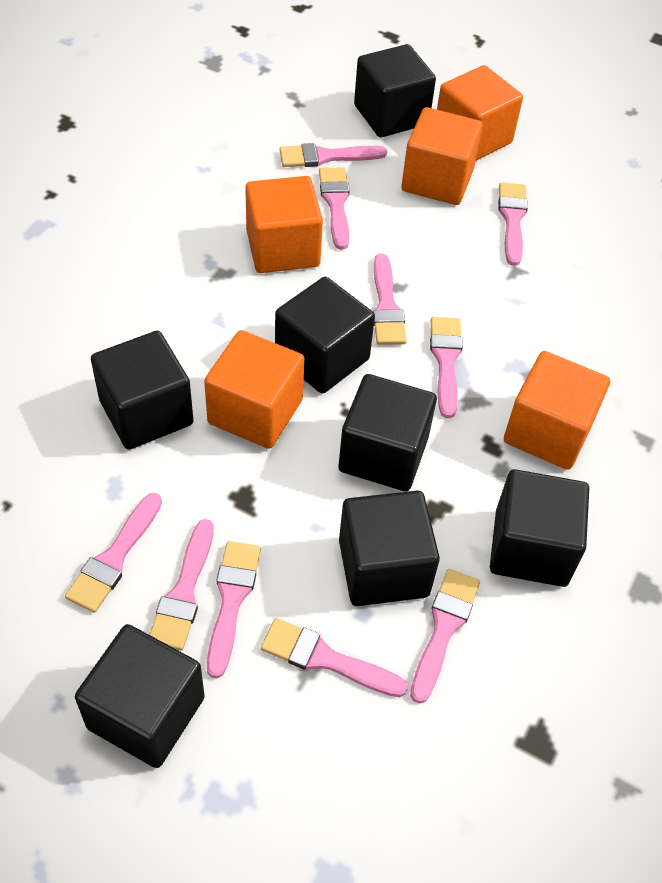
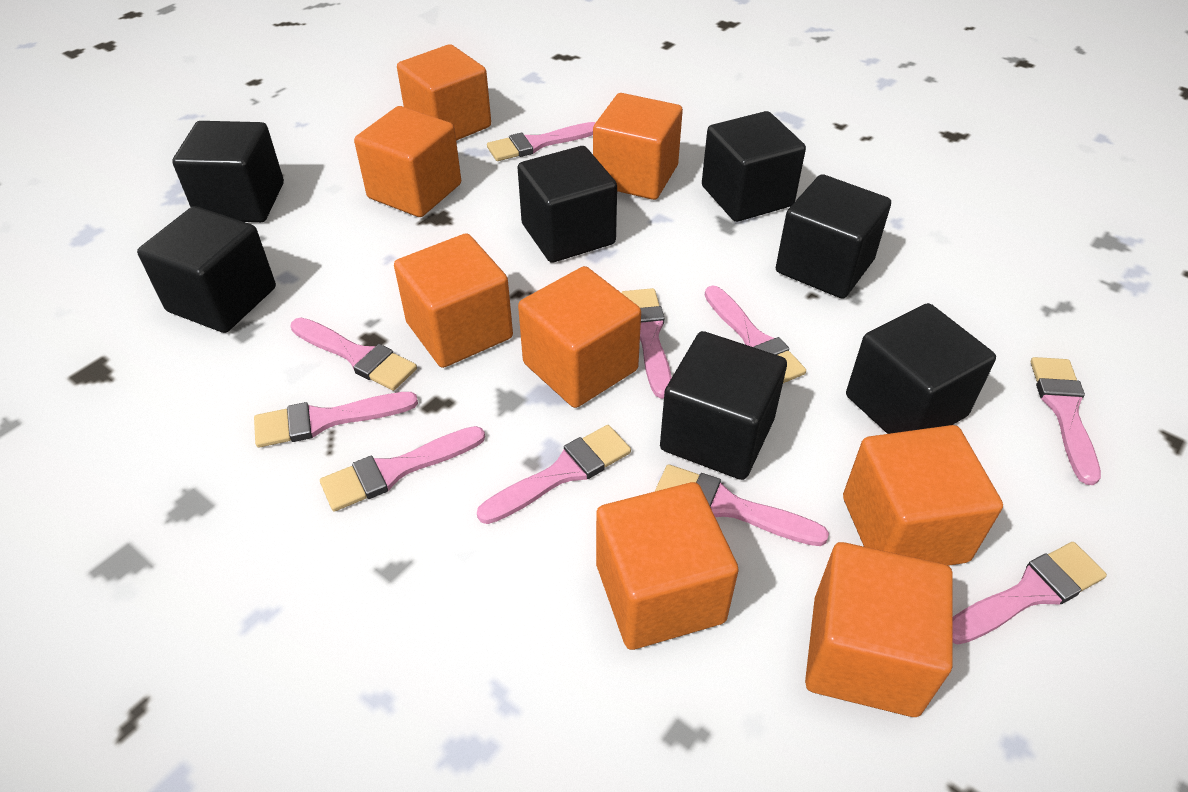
orange cube: 5 -> 8

